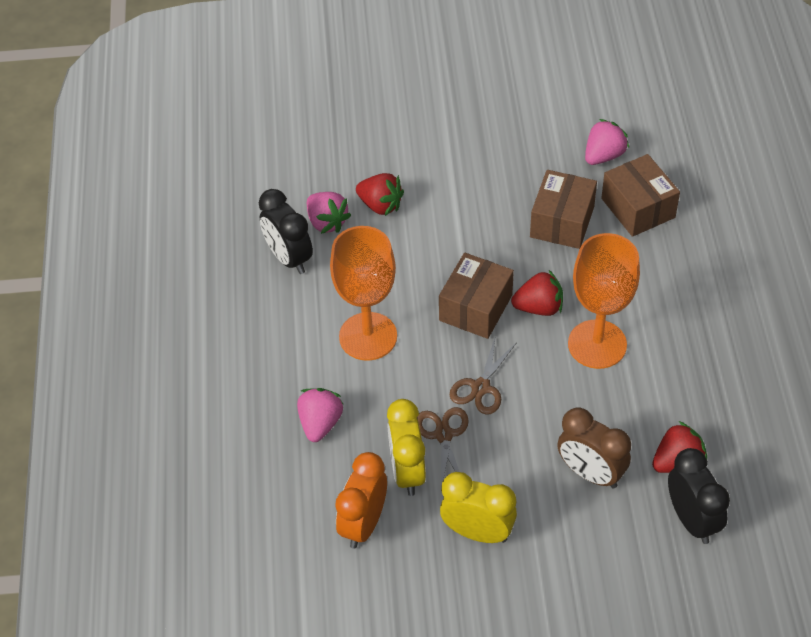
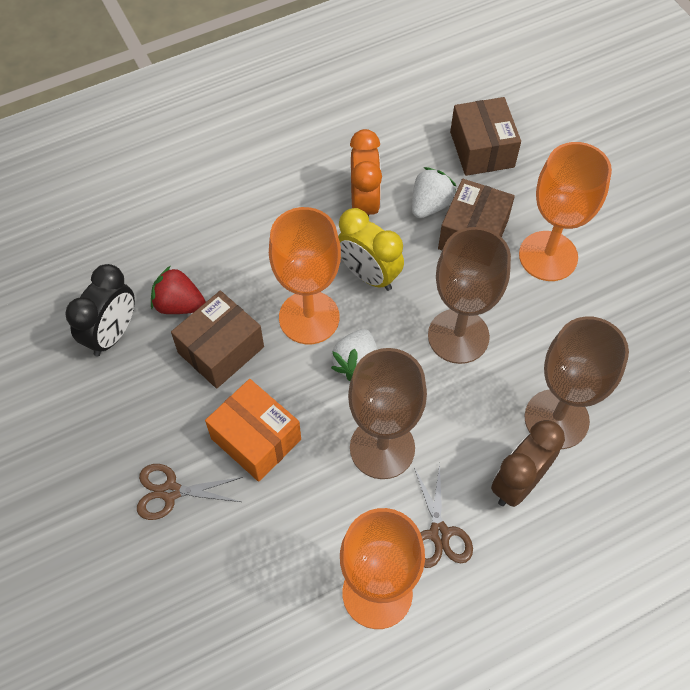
black clock: 2 -> 1
brown goblet: 0 -> 3
orange box: 0 -> 1
orange goblet: 2 -> 3
pink strawberry: 3 -> 0
red strawberry: 3 -> 1
white strawberry: 0 -> 2
yellow clock: 2 -> 1

